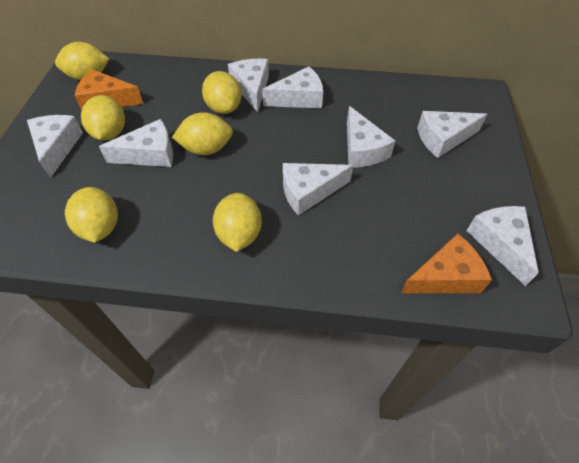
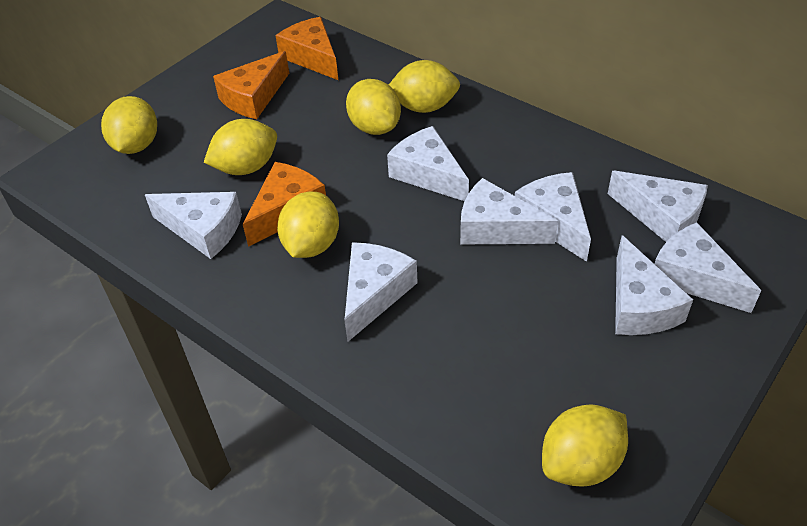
orange cheese: 2 -> 3

